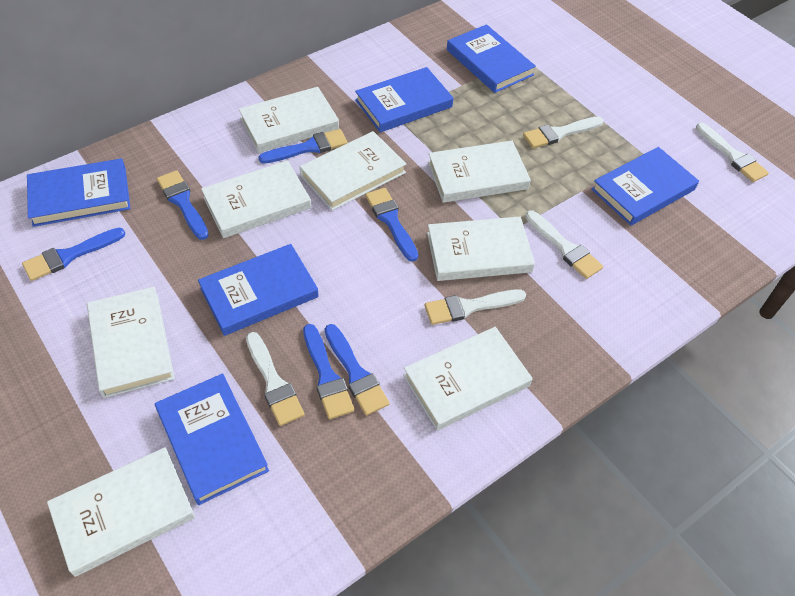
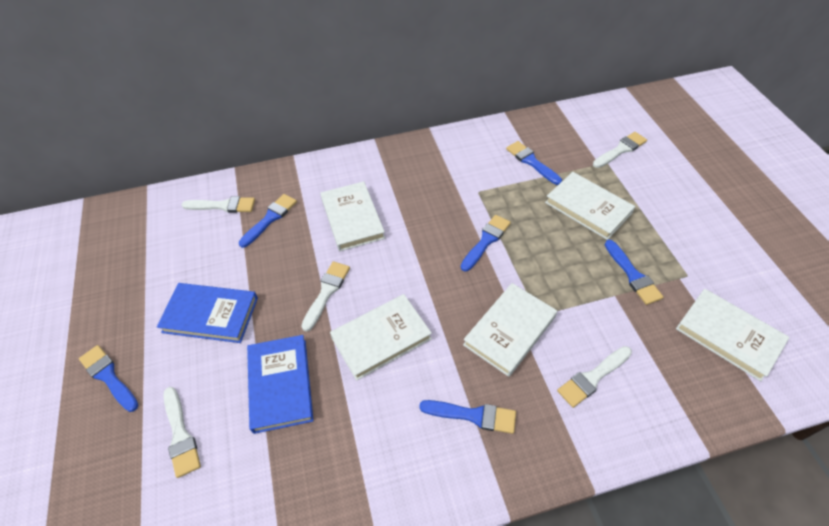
blue book: 6 -> 2
white book: 8 -> 5

